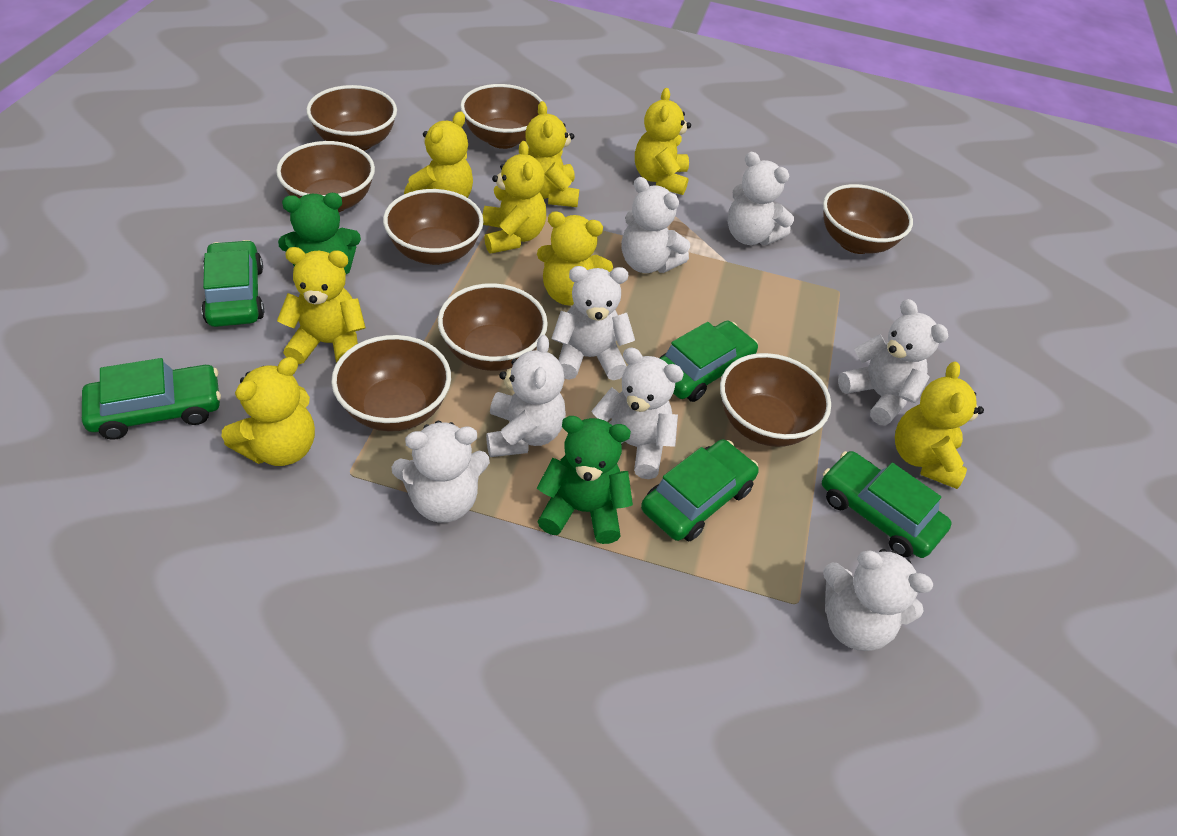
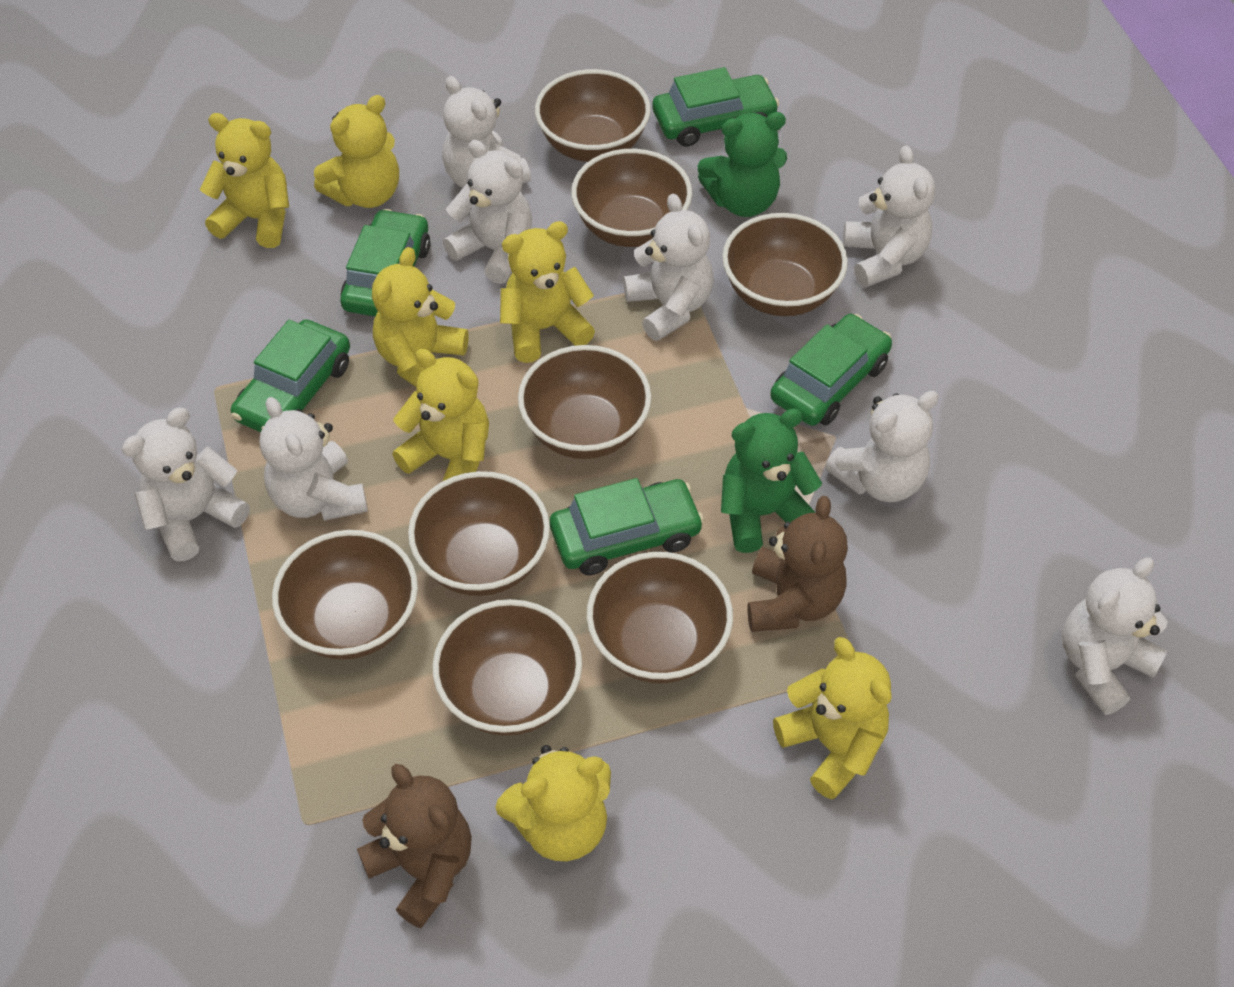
brown teddy bear: 0 -> 2
yellow teddy bear: 8 -> 7

